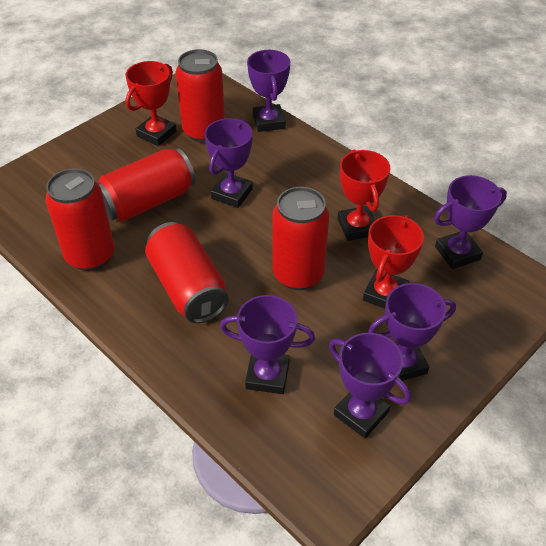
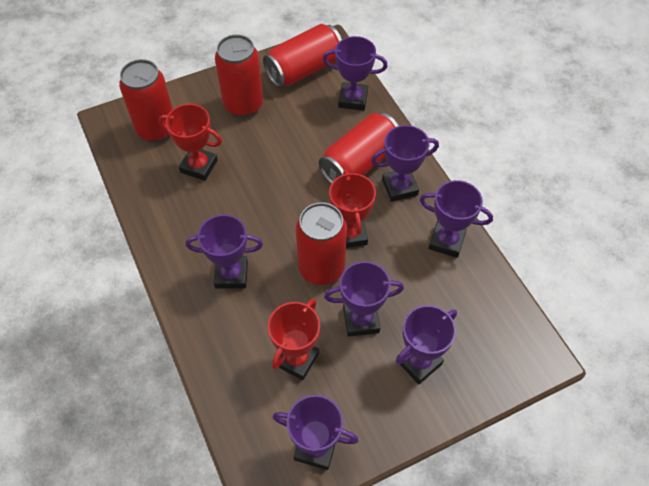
purple trophy: 6 -> 7

